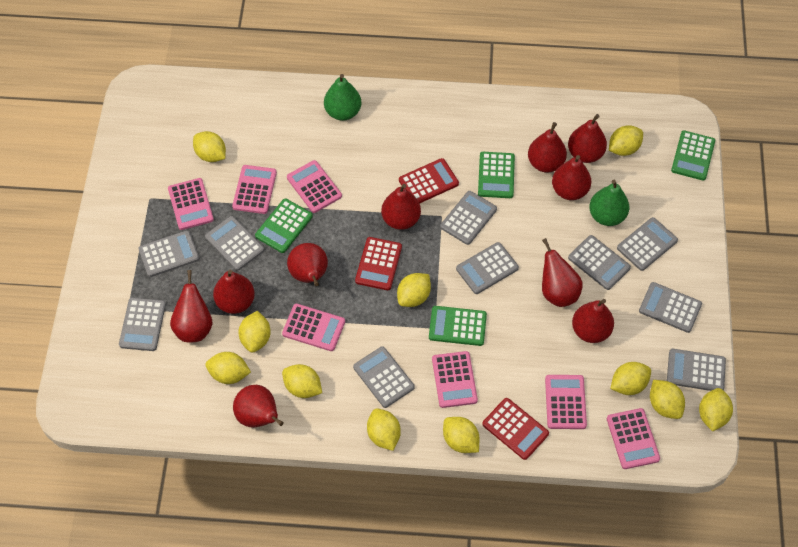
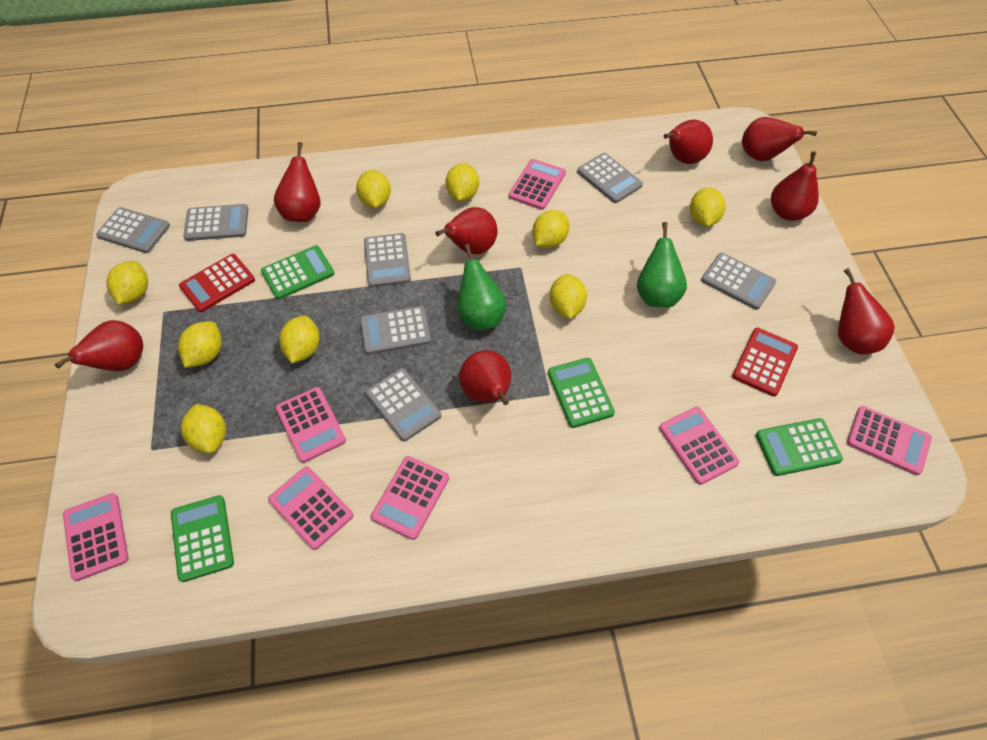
grey calculator: 10 -> 7
red calculator: 3 -> 2
red pear: 10 -> 8
yellow lemon: 11 -> 9

